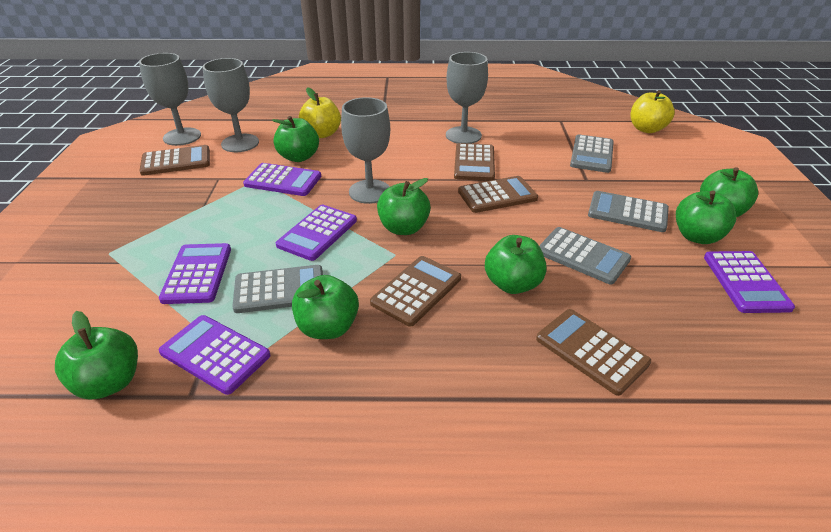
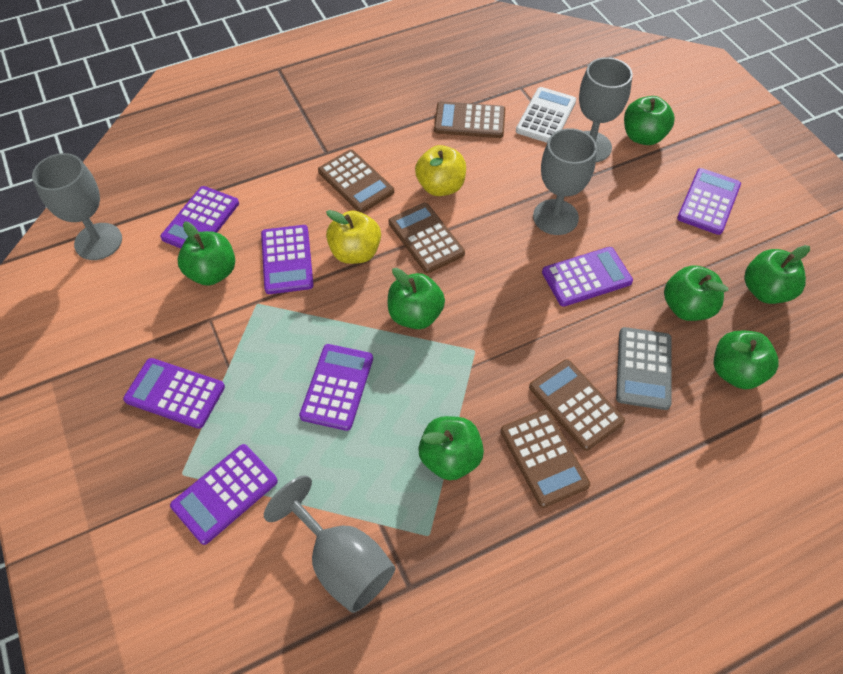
grey calculator: 4 -> 1
purple calculator: 5 -> 7
white calculator: 0 -> 1

